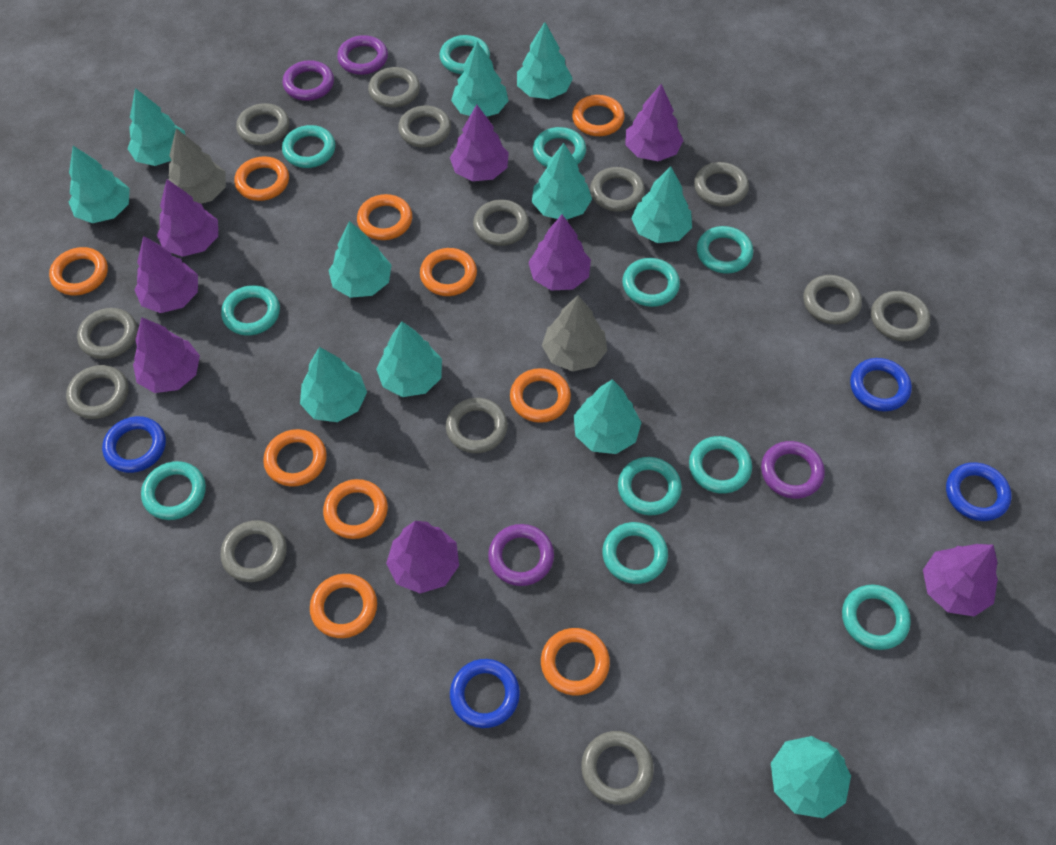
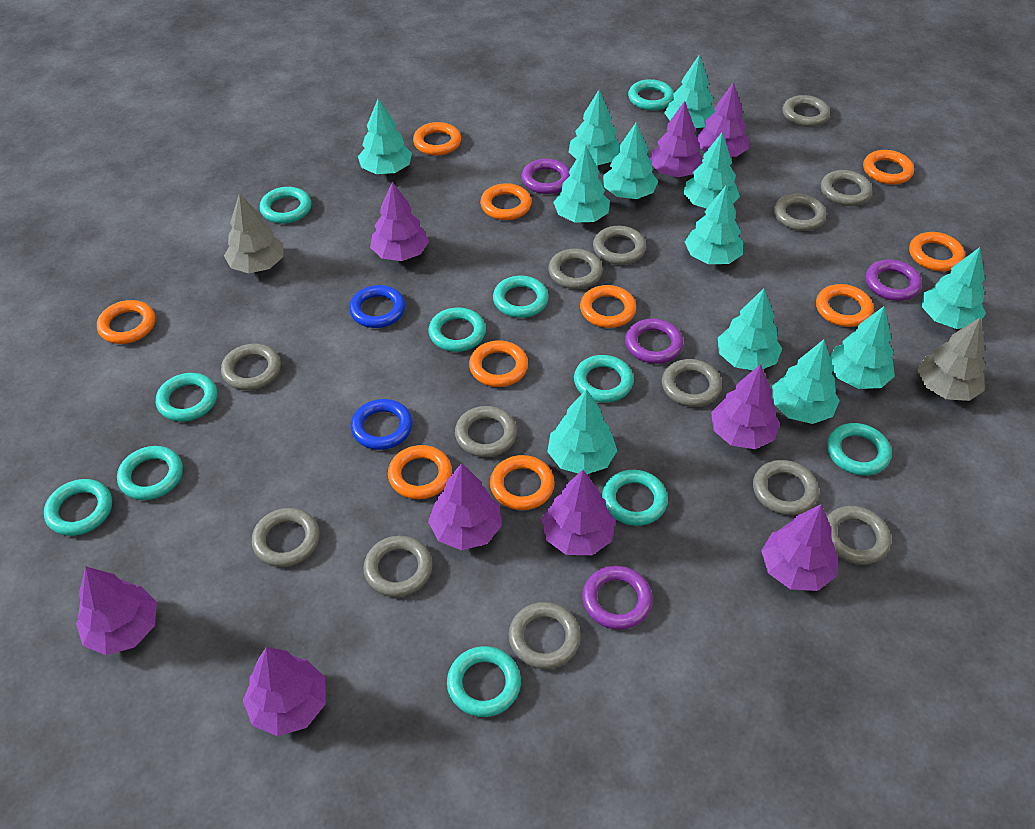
blue ring: 4 -> 2
purple tree: 8 -> 9
turquoise tree: 11 -> 12

